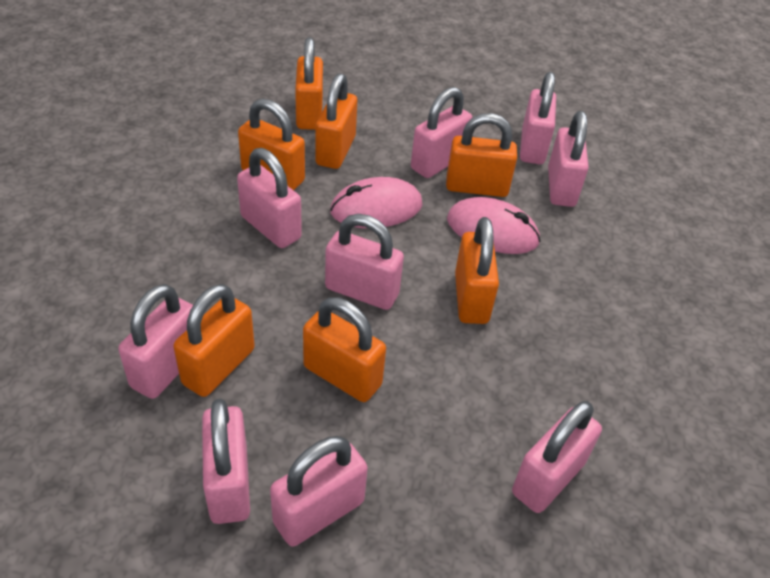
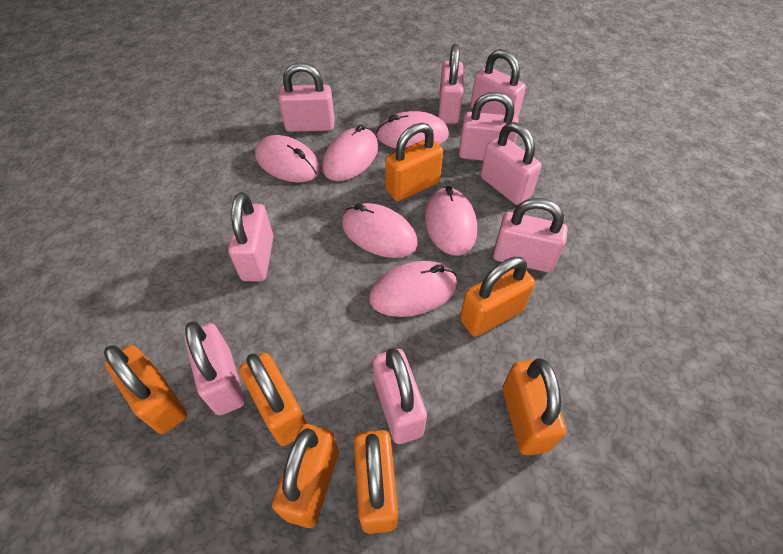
pink mouse: 2 -> 6

